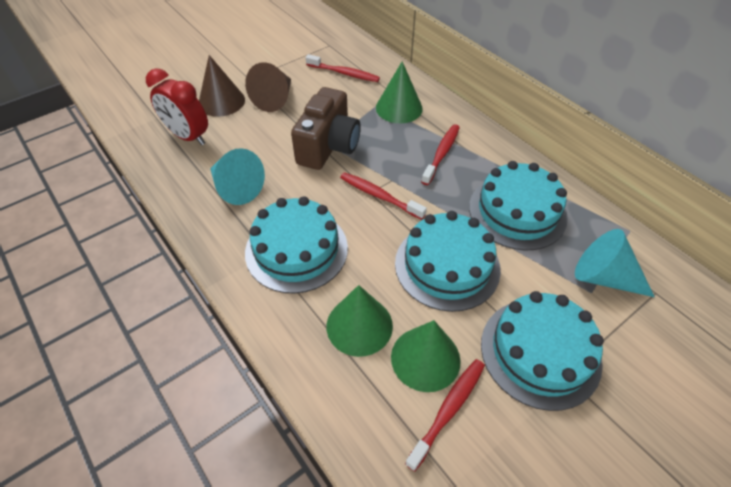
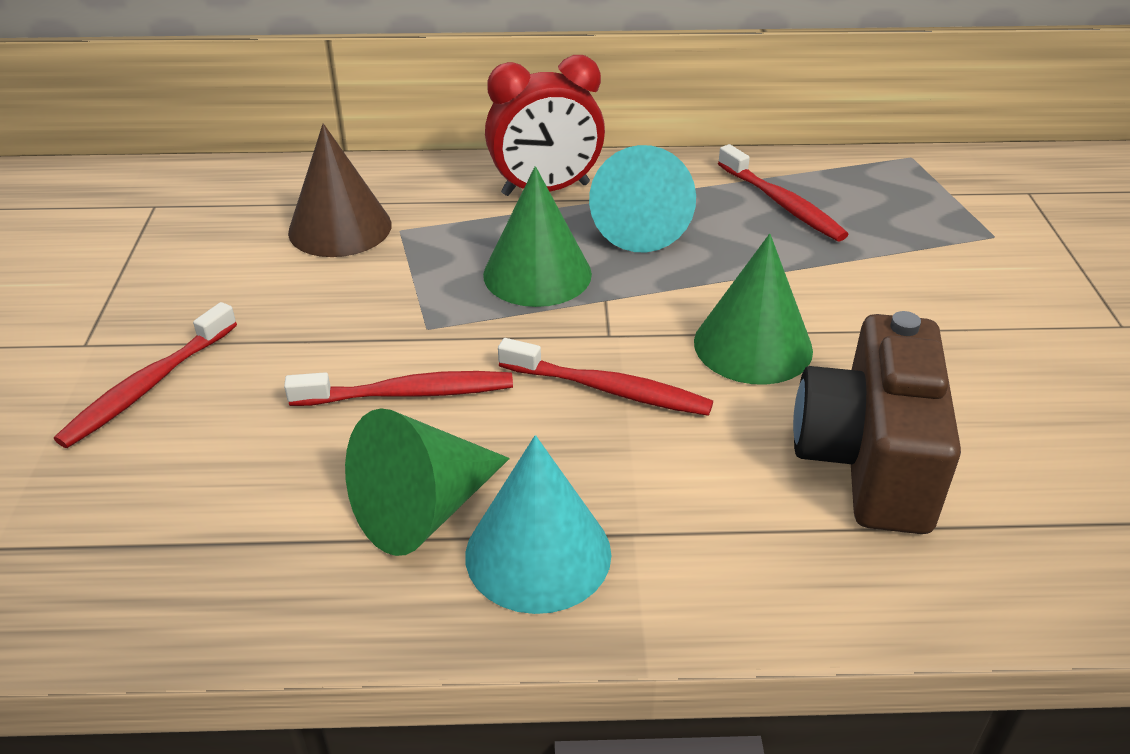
brown cone: 2 -> 1
turquoise cake: 4 -> 0

